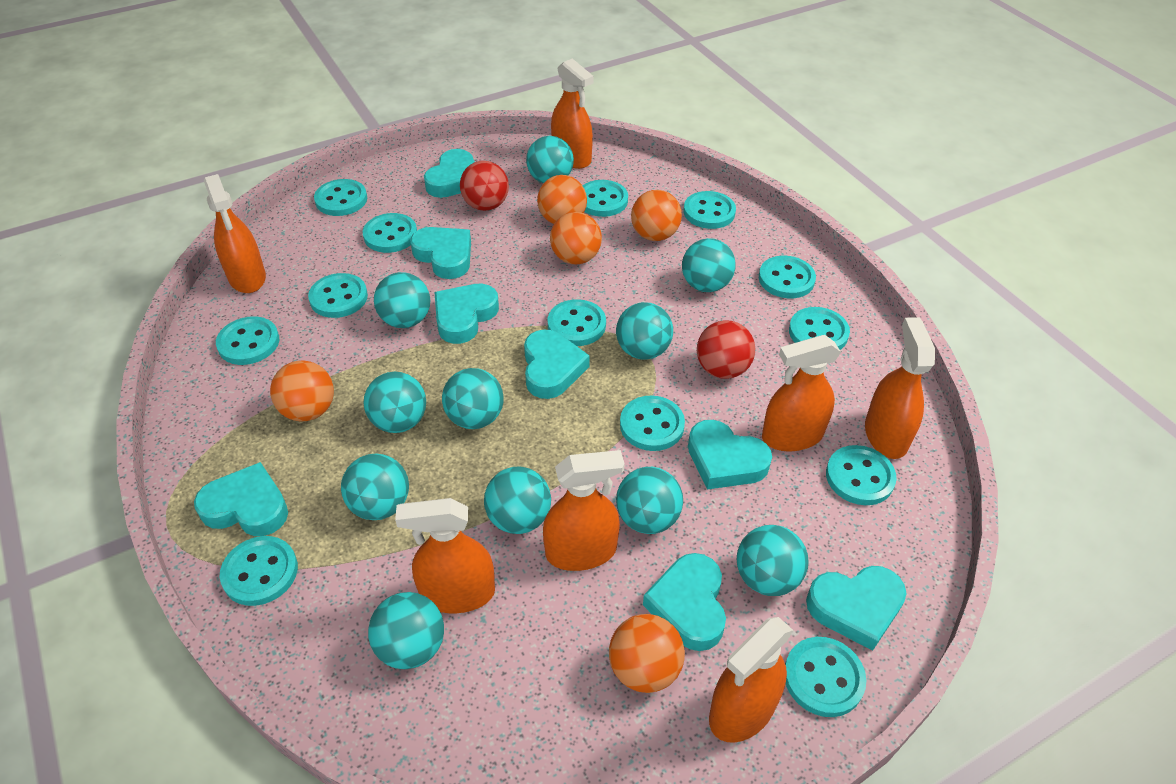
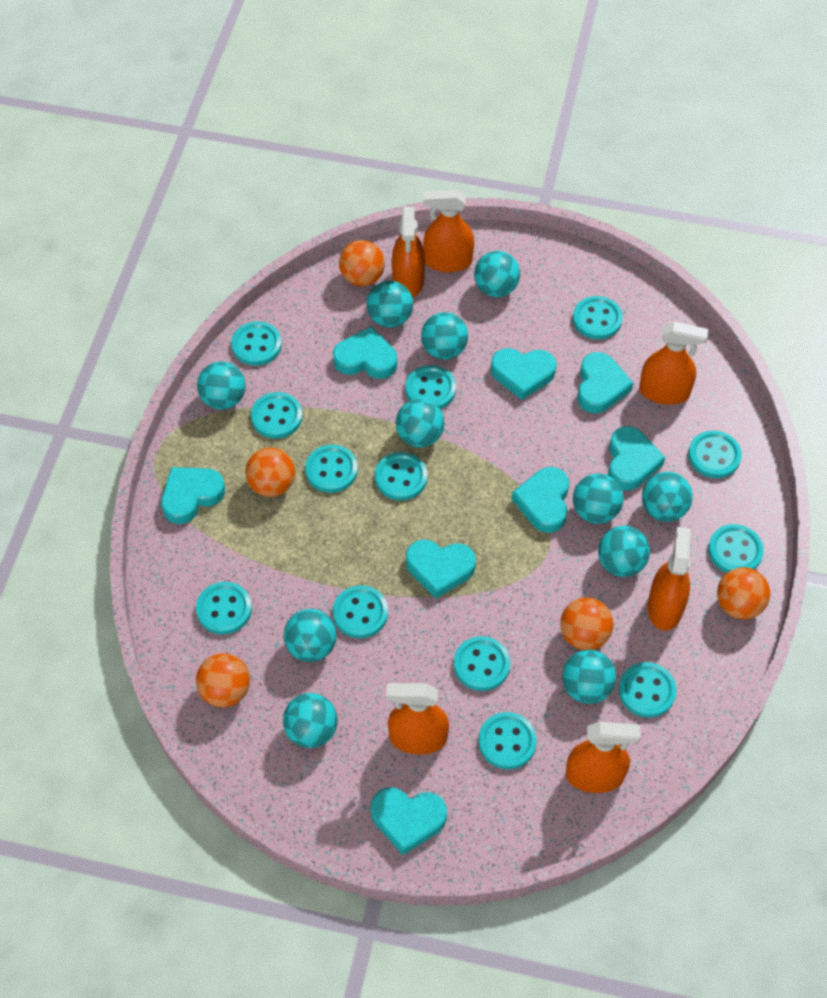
orange spray bottle: 7 -> 6
red ball: 2 -> 0

